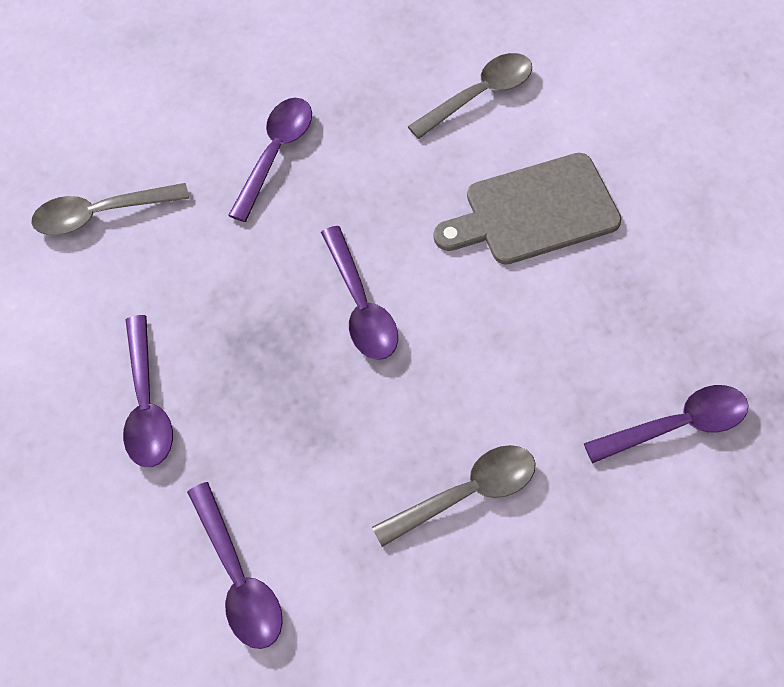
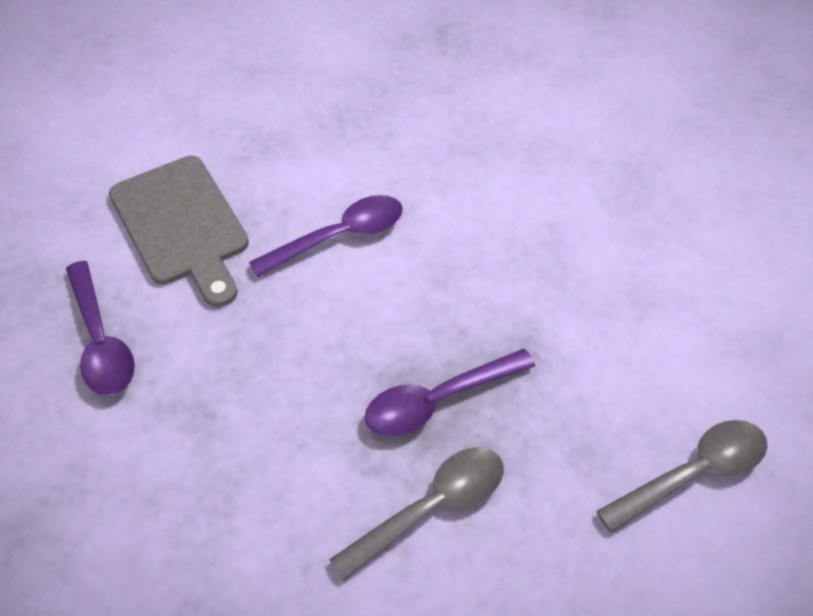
grey spoon: 3 -> 2
purple spoon: 5 -> 3

